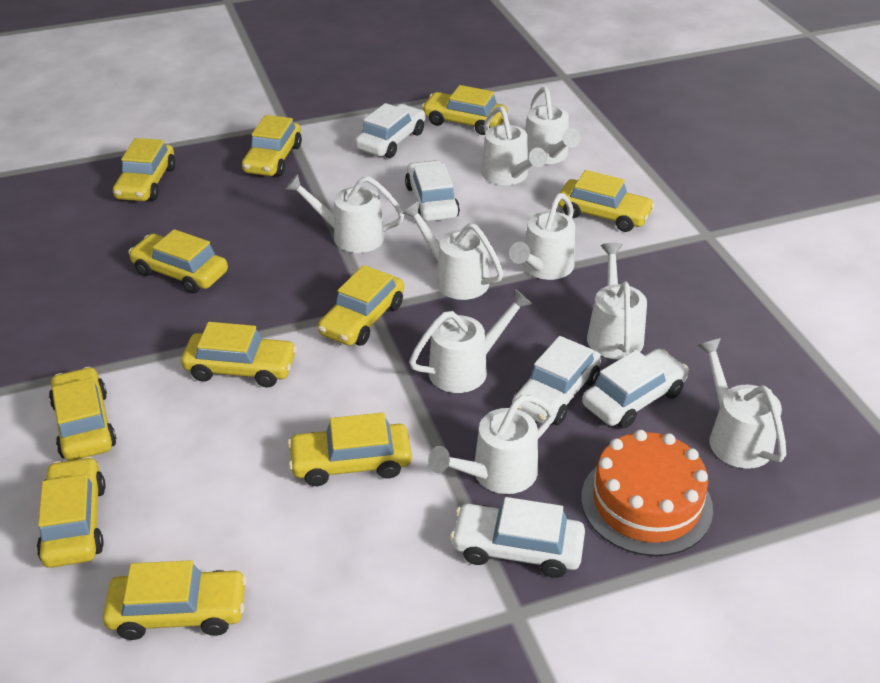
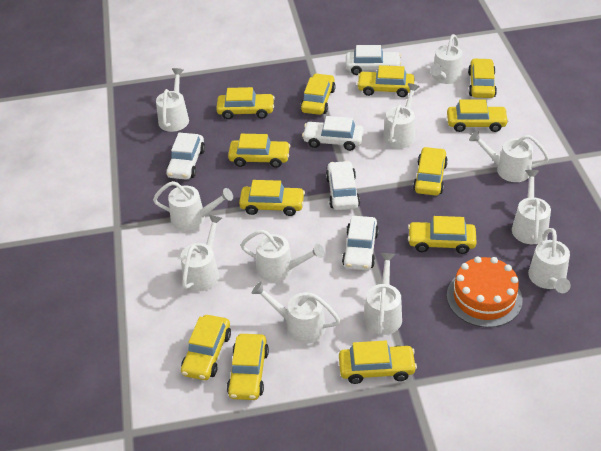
white watering can: 9 -> 11
yellow car: 11 -> 12

